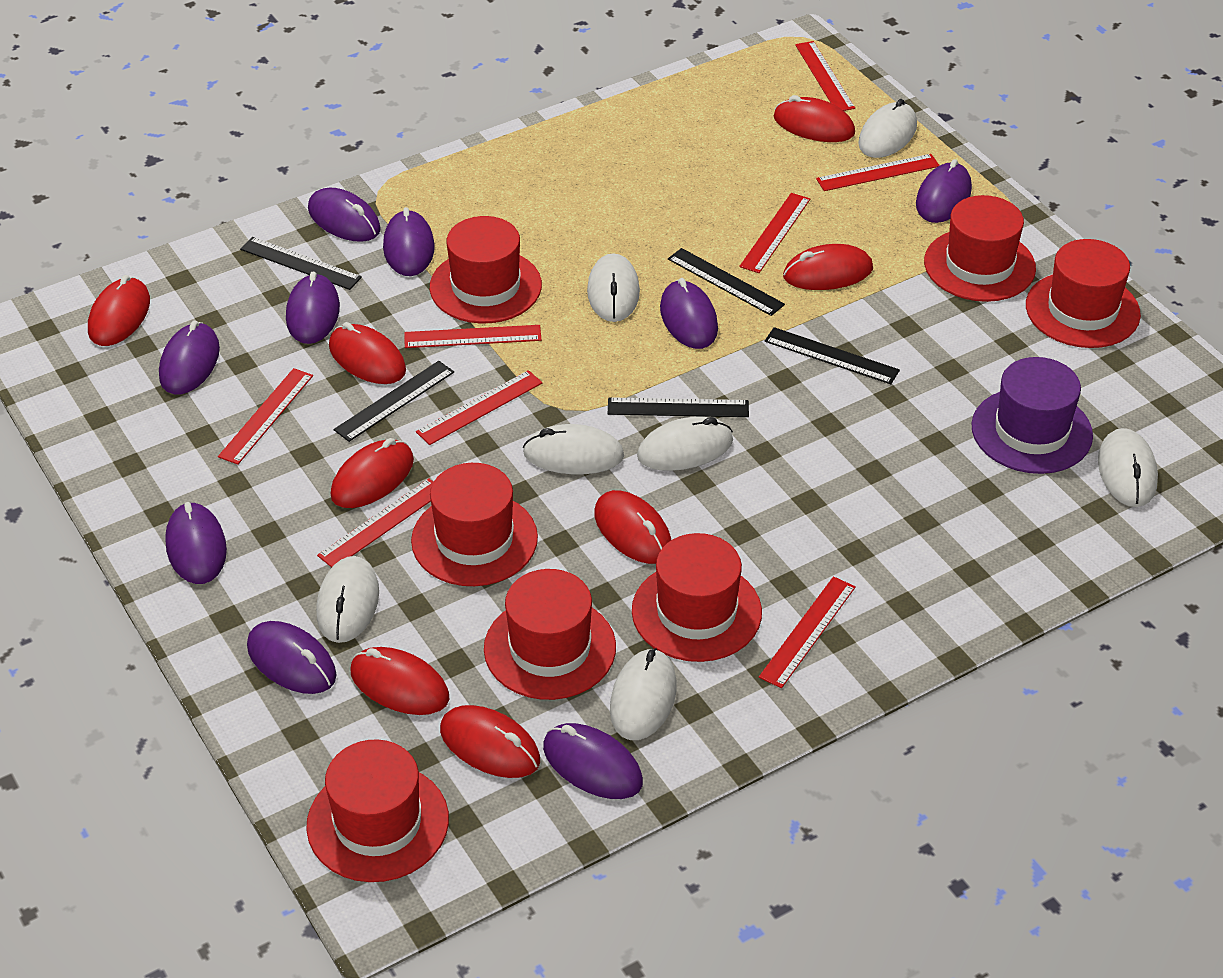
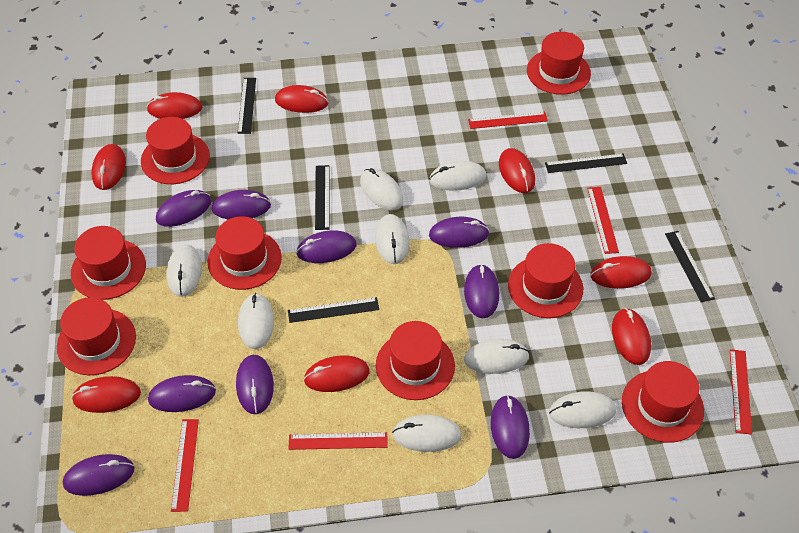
purple hat: 1 -> 0
red hat: 7 -> 8
red ruler: 8 -> 5
white mouse: 7 -> 8

